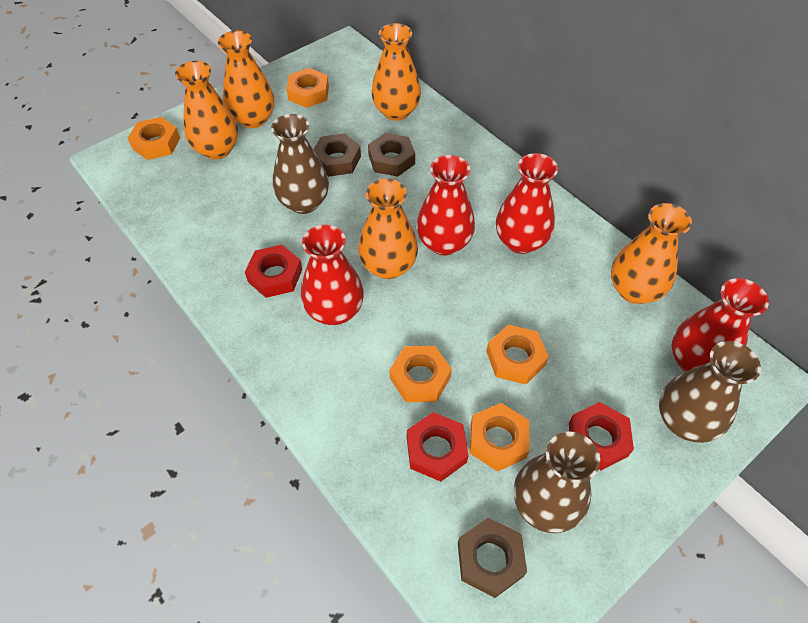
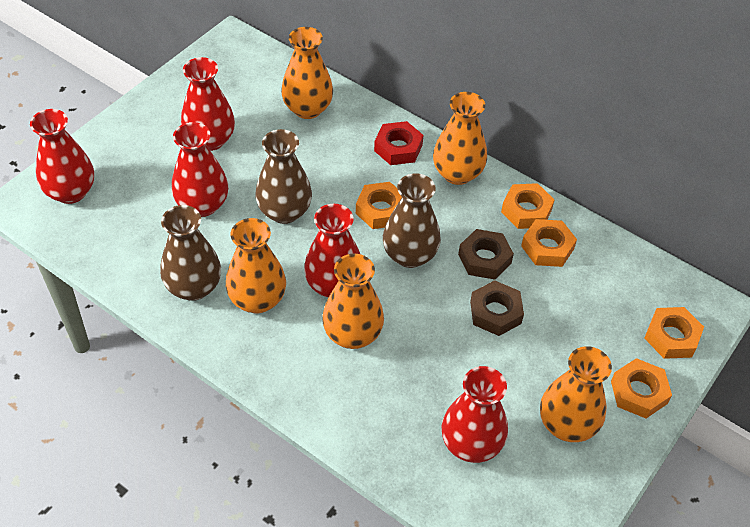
brown nut: 3 -> 2
red nut: 3 -> 1
red vase: 4 -> 5

